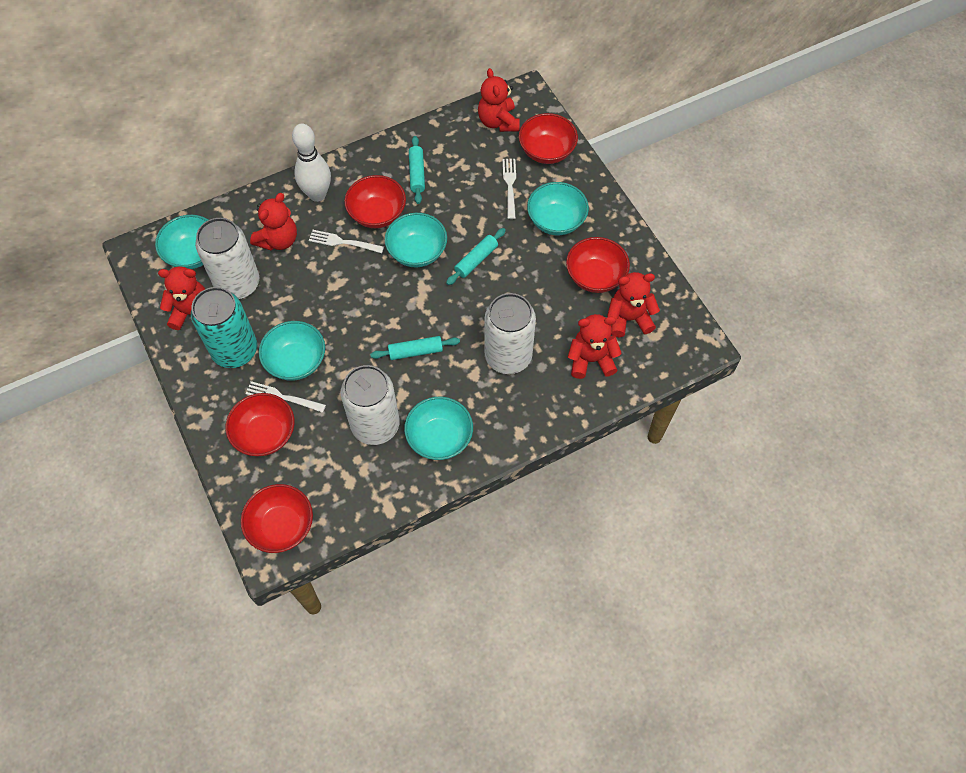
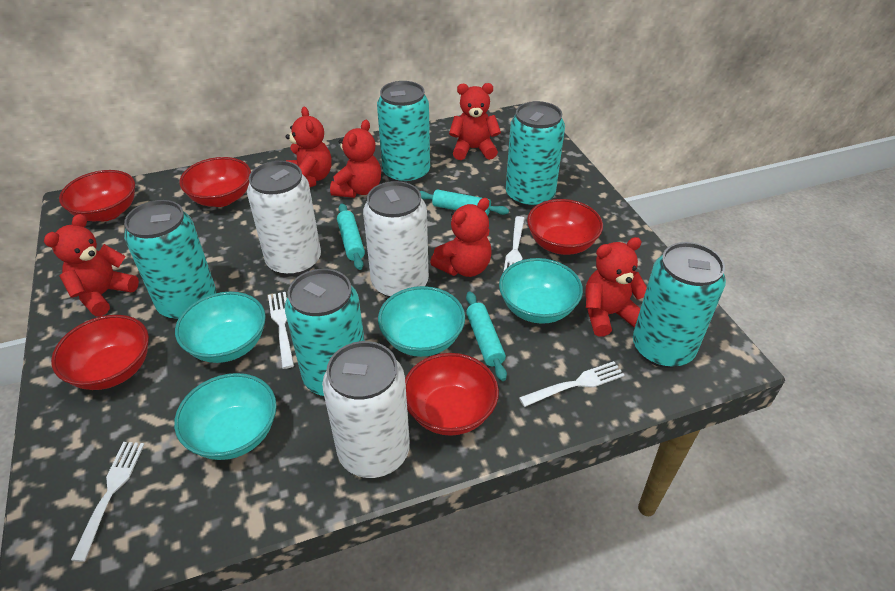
red teddy bear: 5 -> 6
turquoise bowl: 5 -> 4
turquoise can: 1 -> 5
white bowling pin: 1 -> 0
white fork: 3 -> 4

